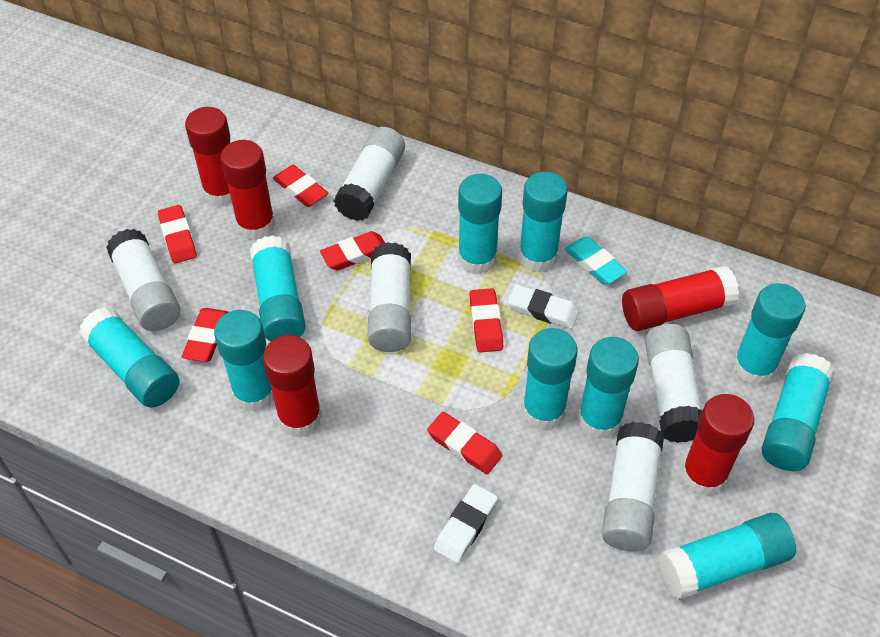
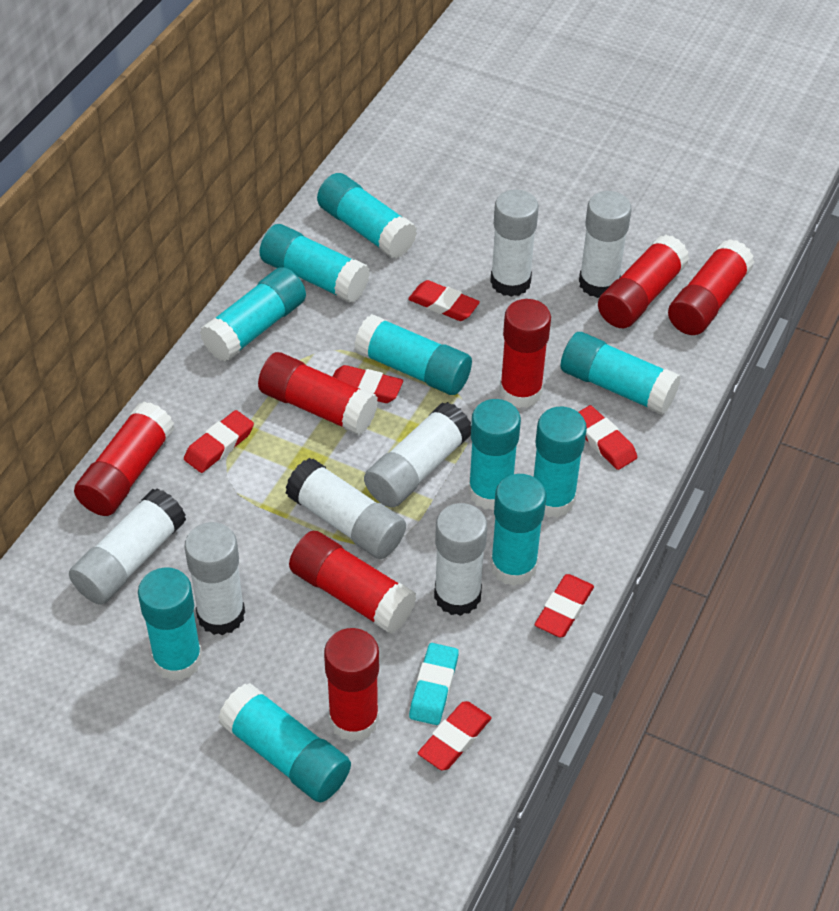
red glue stick: 5 -> 7
white eraser: 2 -> 0
white glue stick: 5 -> 7

